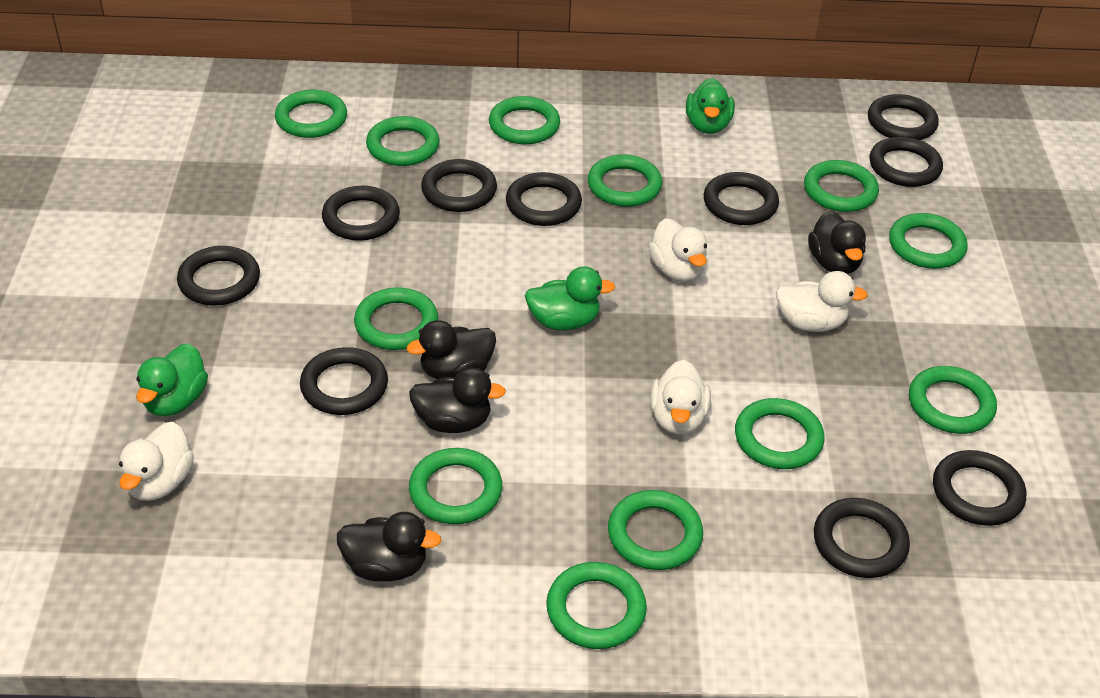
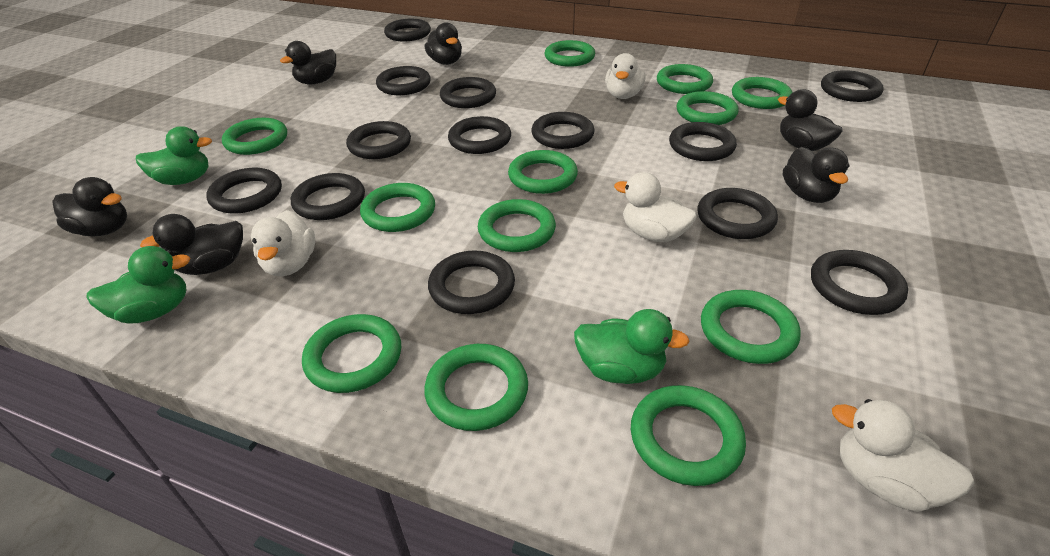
black duck: 4 -> 6
black ring: 10 -> 13

